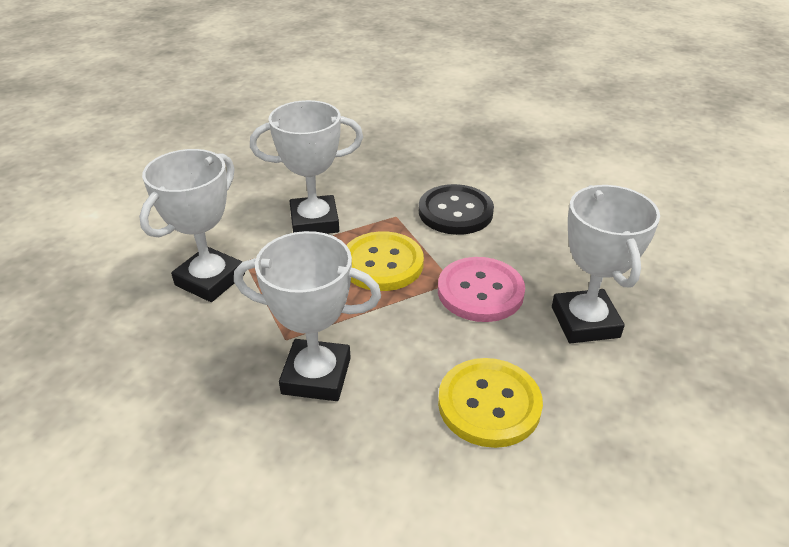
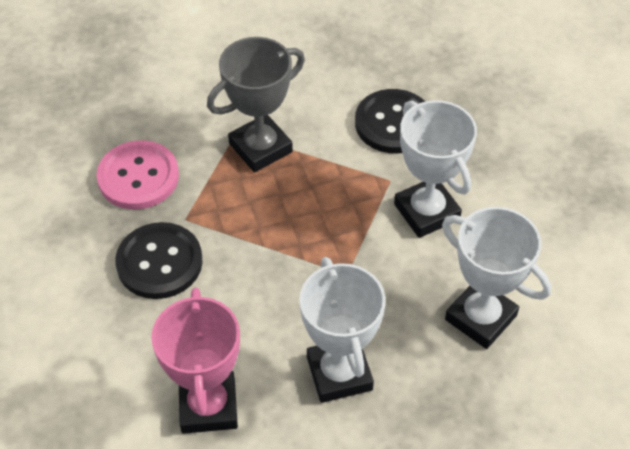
black button: 1 -> 2
grey trophy: 0 -> 1
pink trophy: 0 -> 1
white trophy: 4 -> 3
yellow button: 2 -> 0

